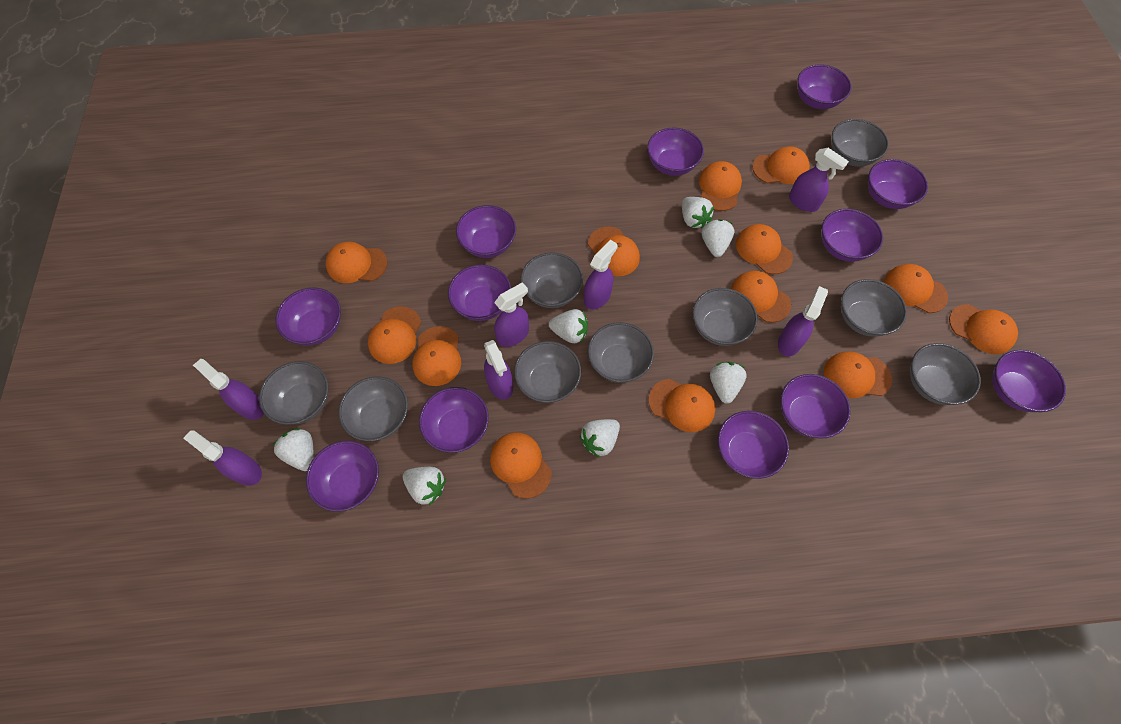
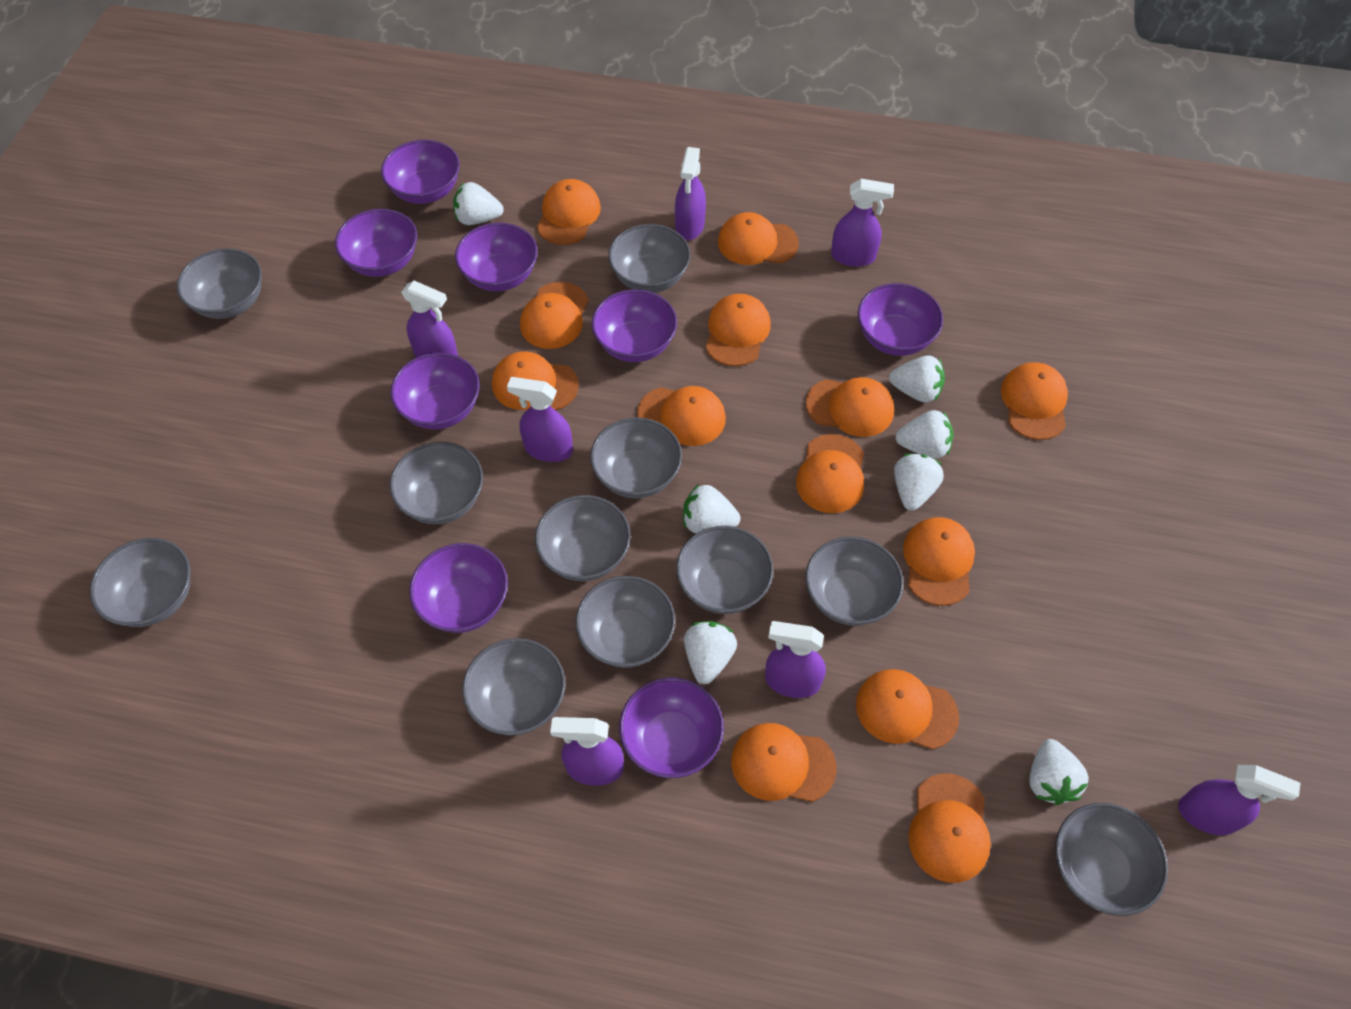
grey bowl: 9 -> 11
purple bowl: 12 -> 8

